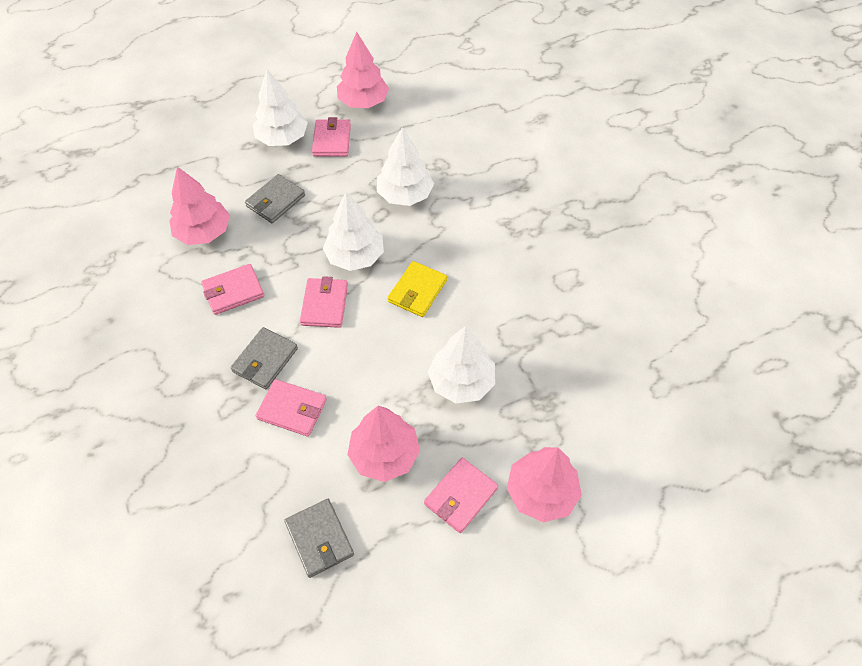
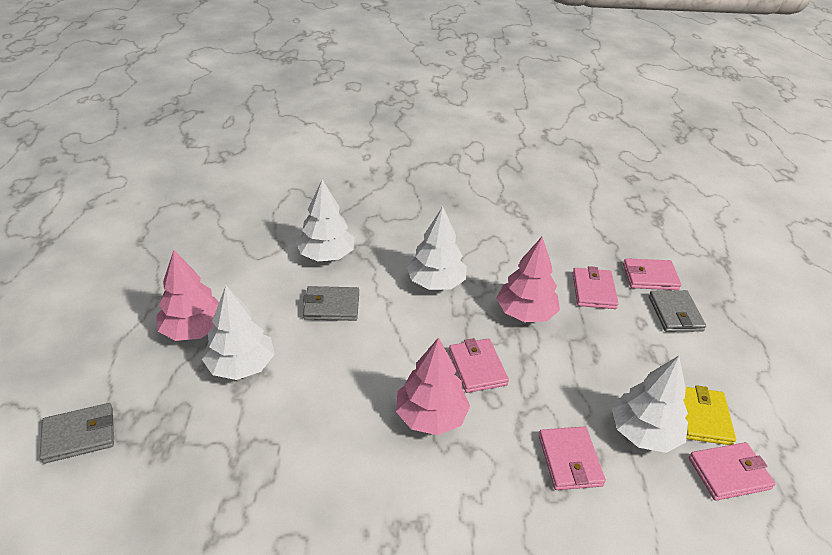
pink tree: 4 -> 3

